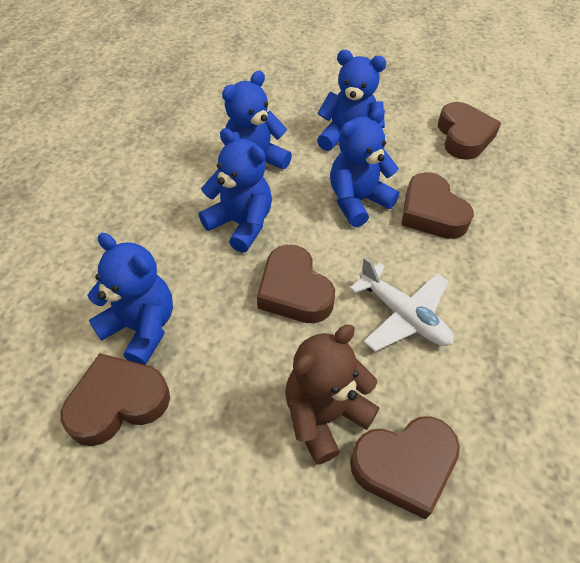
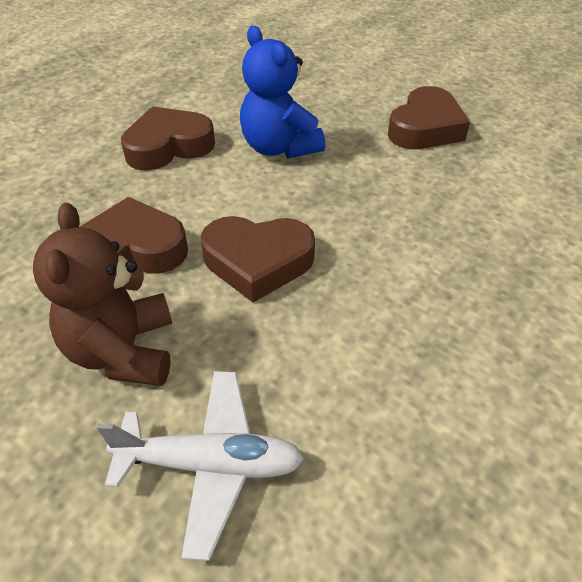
blue teddy bear: 5 -> 1
brown heart: 5 -> 4

